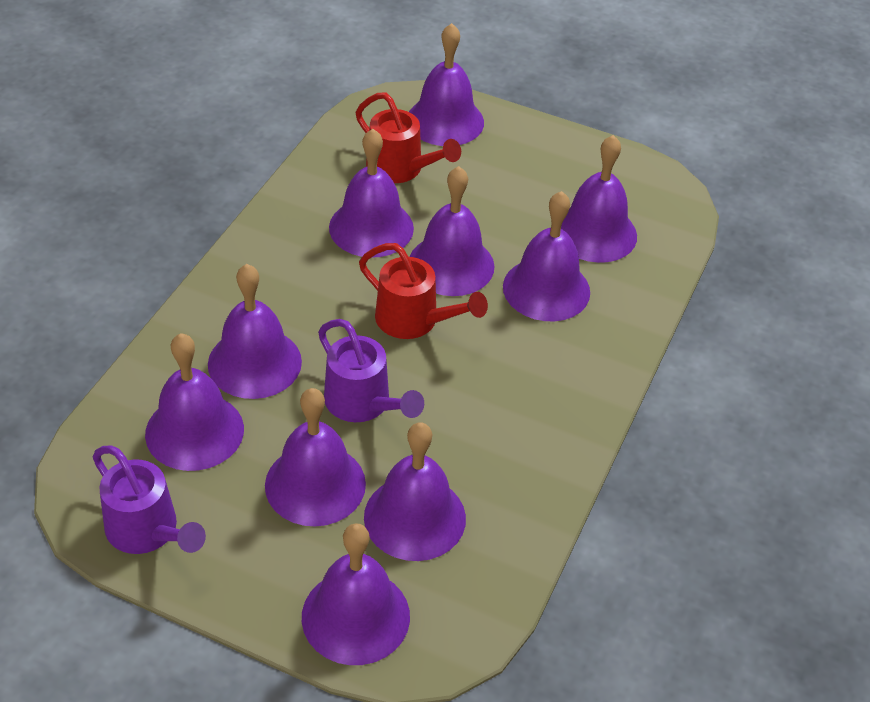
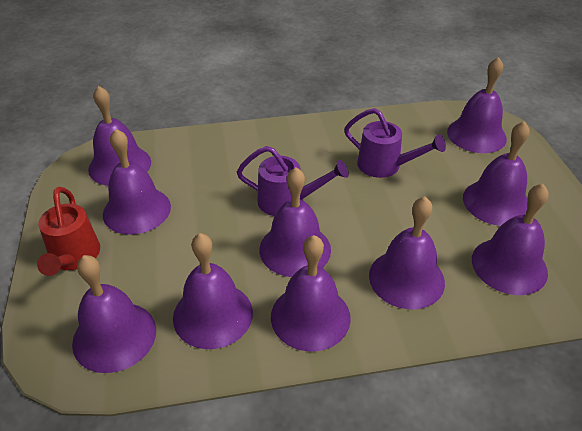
red watering can: 2 -> 1

